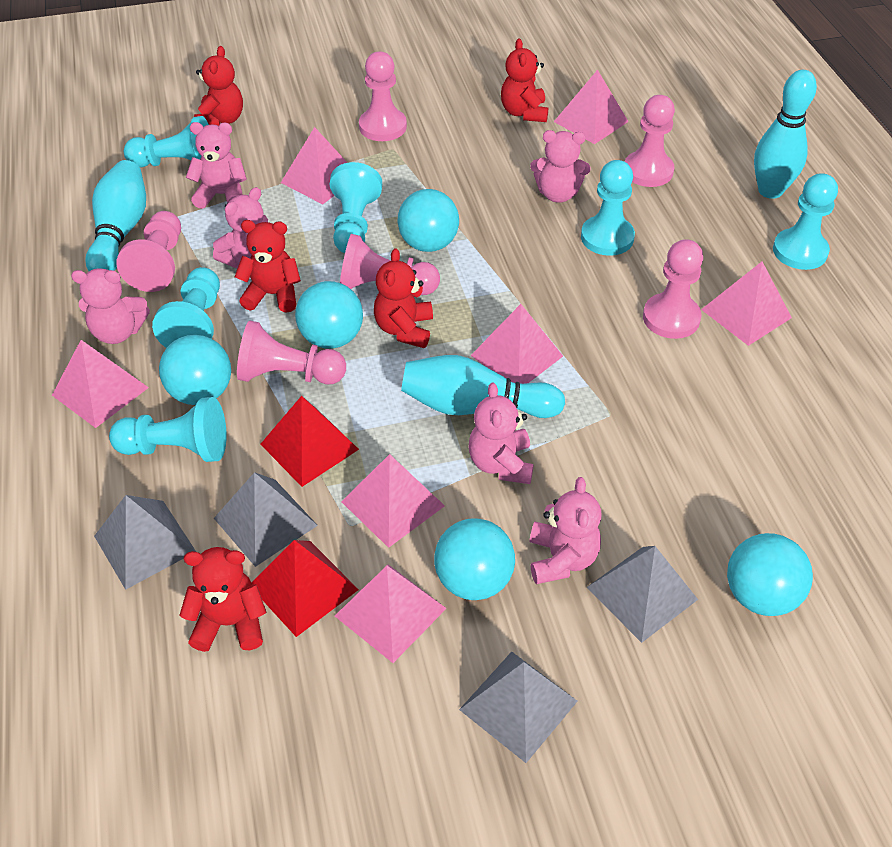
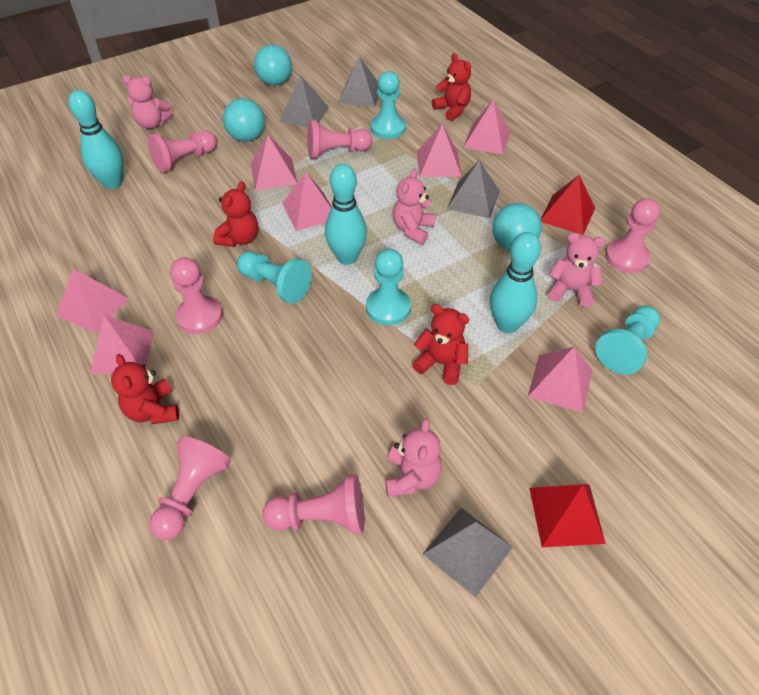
pink teddy bear: 6 -> 4
red teddy bear: 5 -> 4
turquoise ball: 5 -> 3
turquoise pawn: 6 -> 4

